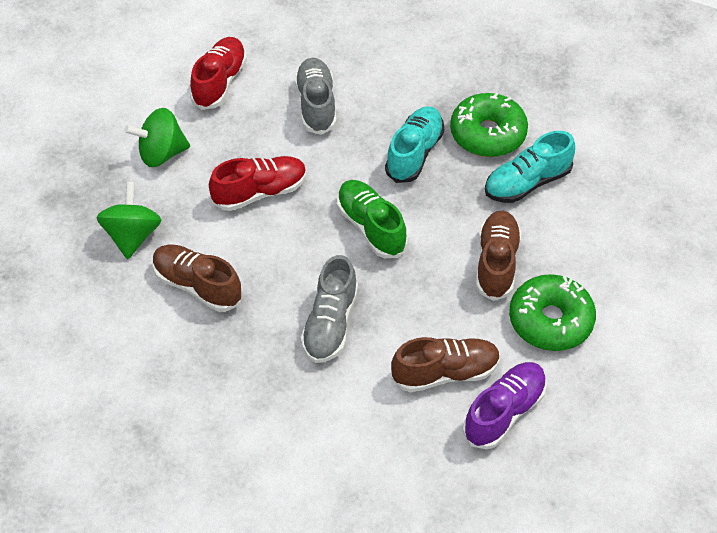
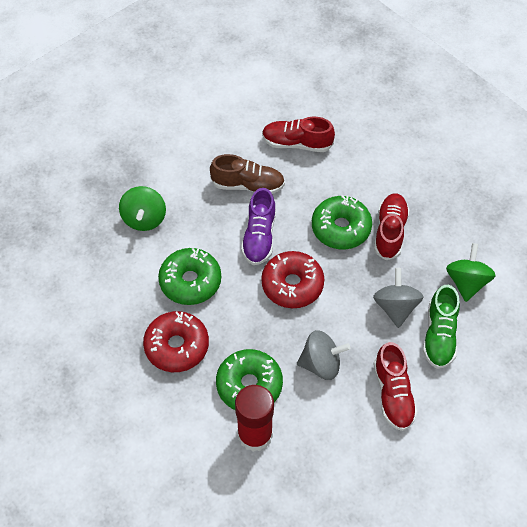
brown shoe: 3 -> 1
green donut: 2 -> 3
grey shoe: 2 -> 0
grey spinning top: 0 -> 2
red donut: 0 -> 2
red glue stick: 0 -> 1
red shoe: 2 -> 3
turquoise shoe: 2 -> 0

